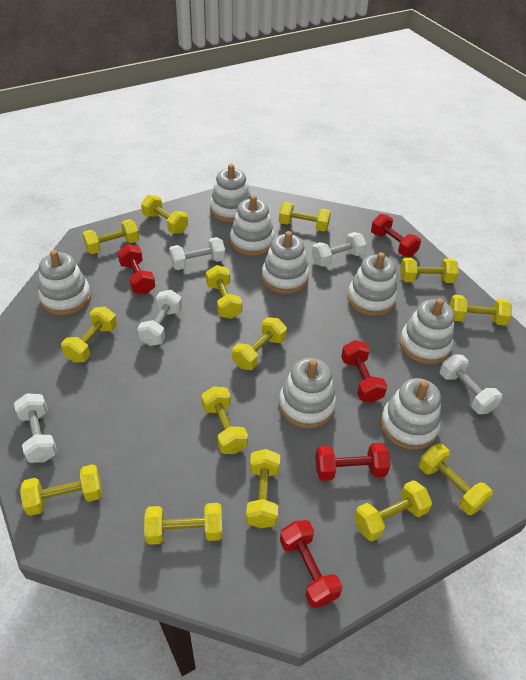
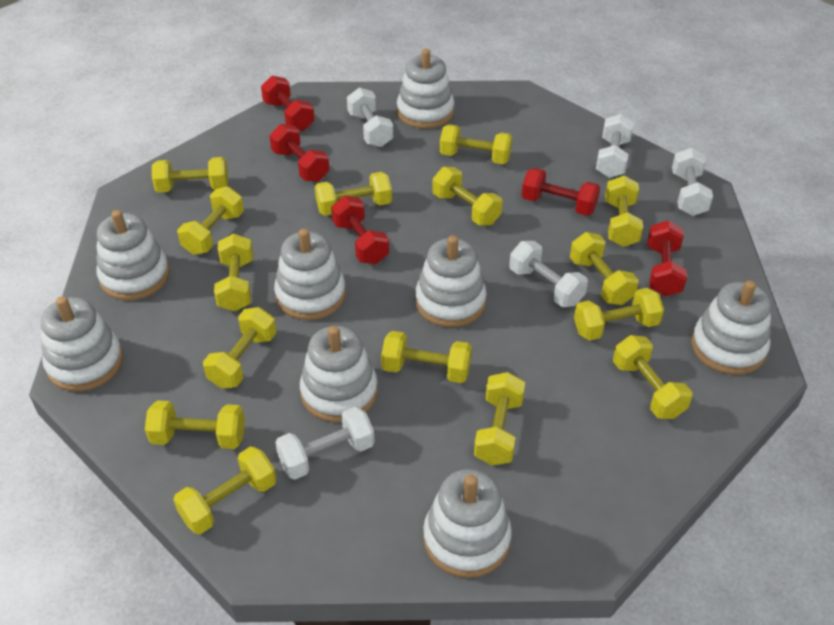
yellow dumbbell: 14 -> 15

